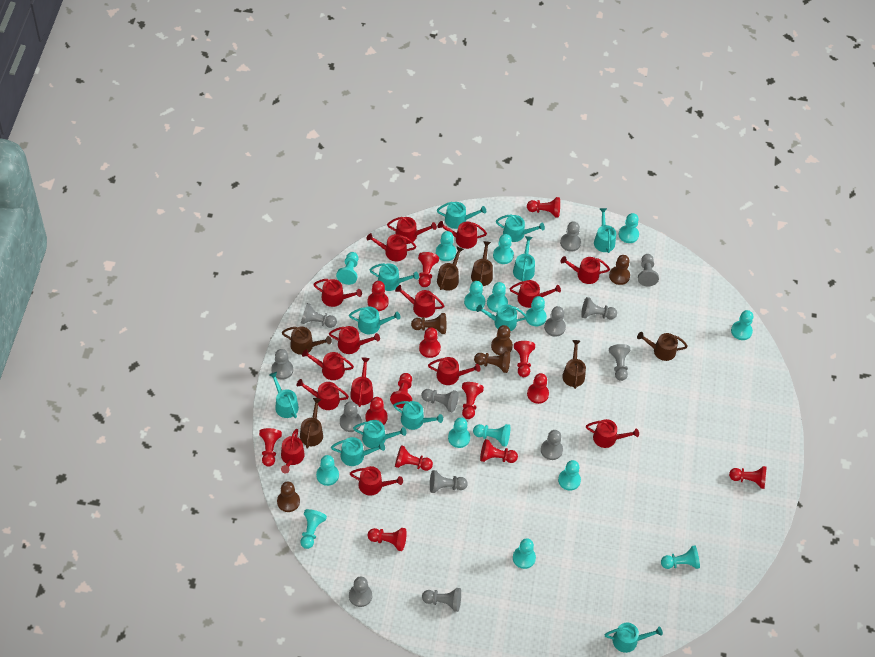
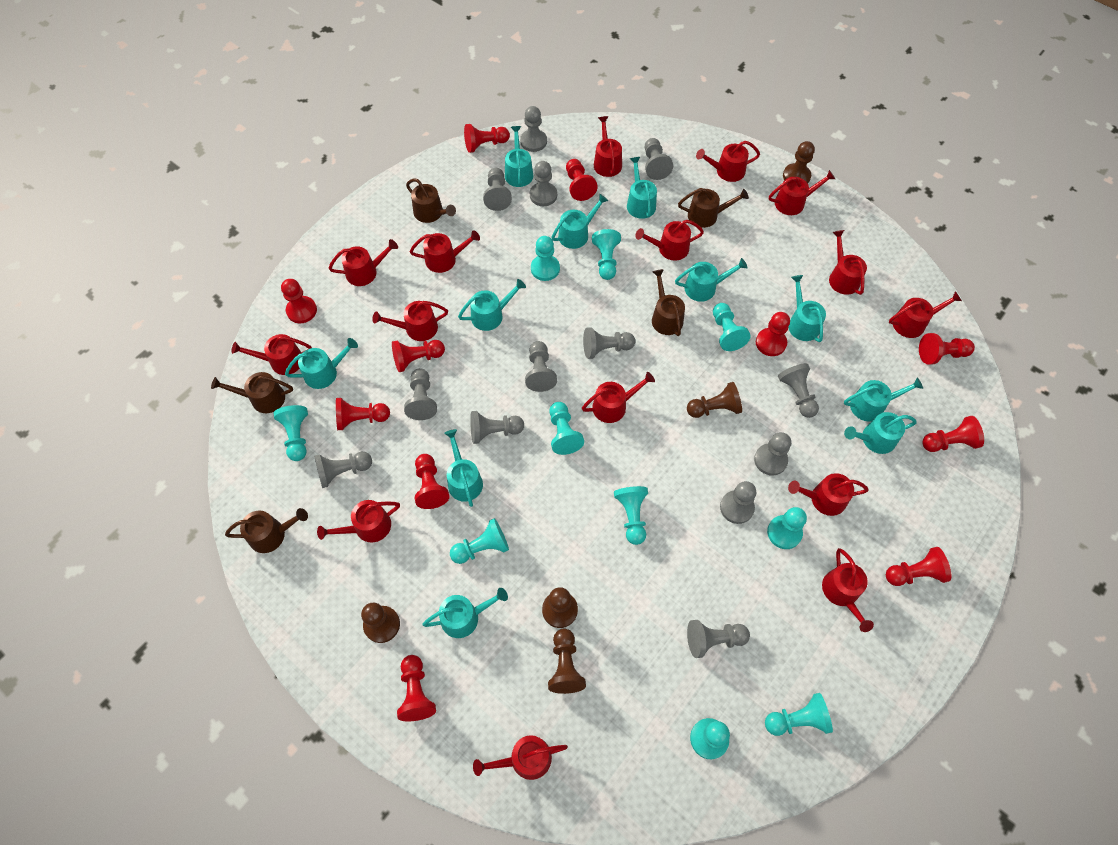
brown watering can: 6 -> 5
red pawn: 14 -> 11
turquoise pawn: 15 -> 10
turquoise watering can: 12 -> 11

